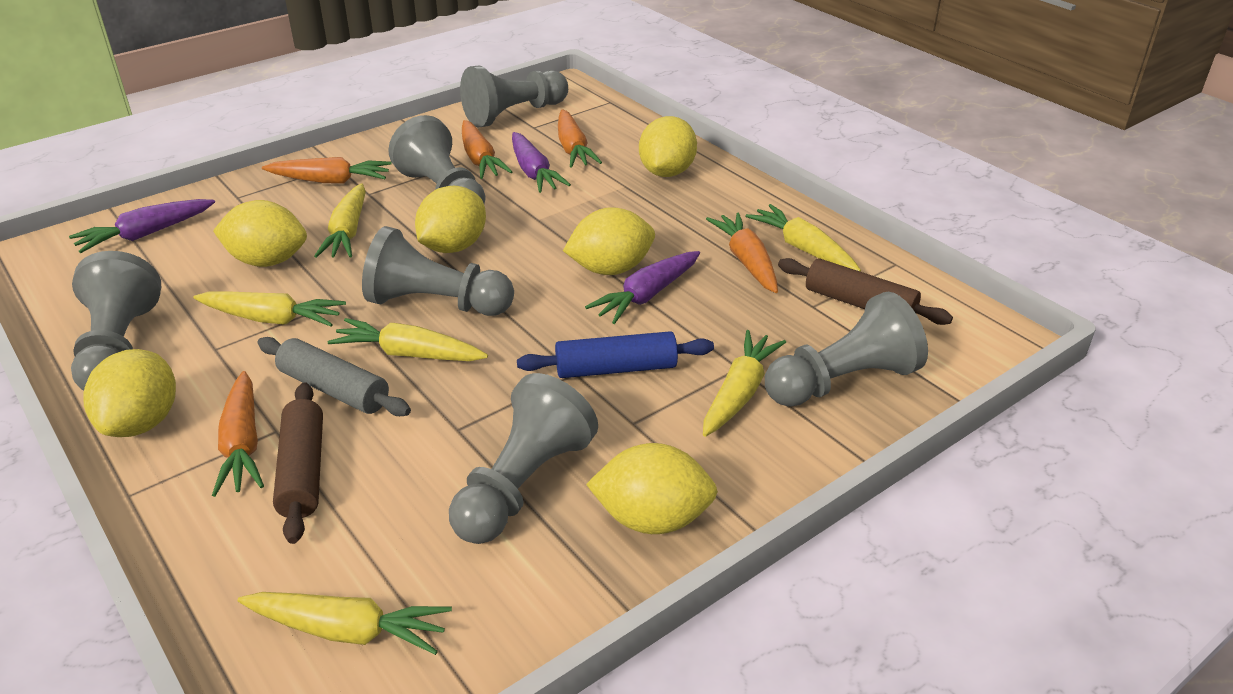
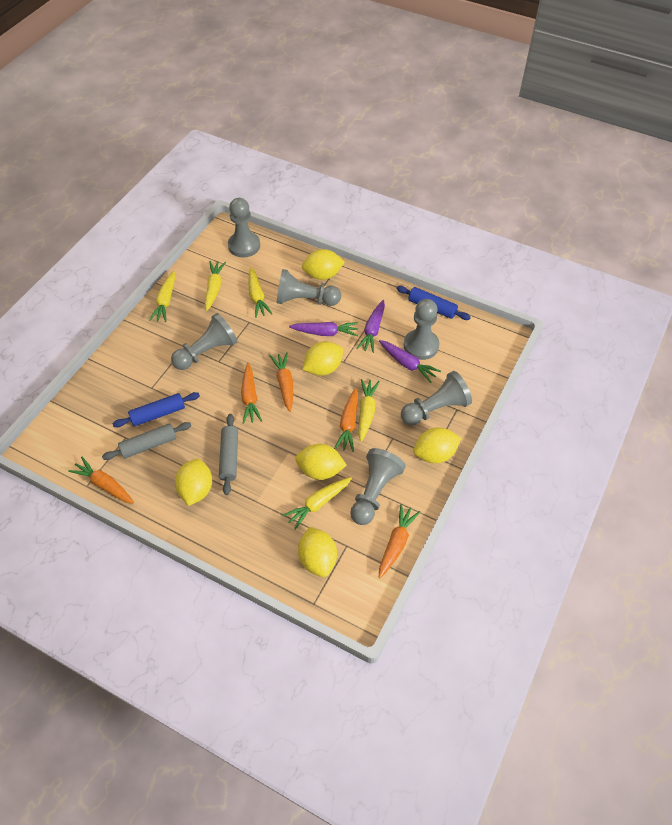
blue rolling pin: 1 -> 2
brown rolling pin: 2 -> 0
grey rolling pin: 1 -> 2
yellow carrot: 6 -> 5

